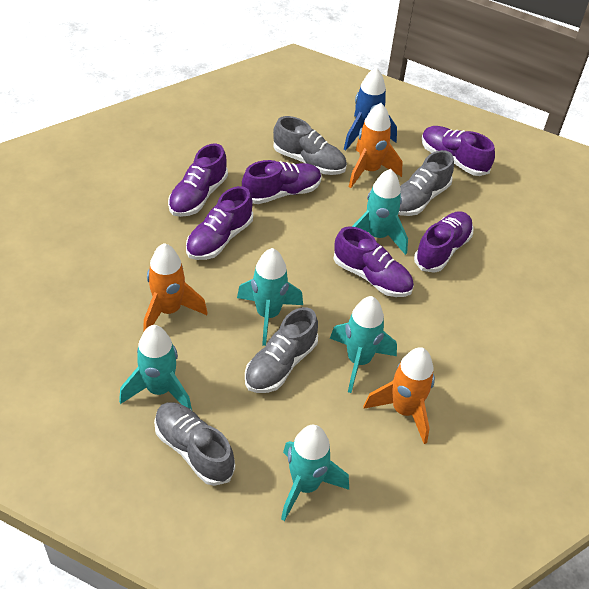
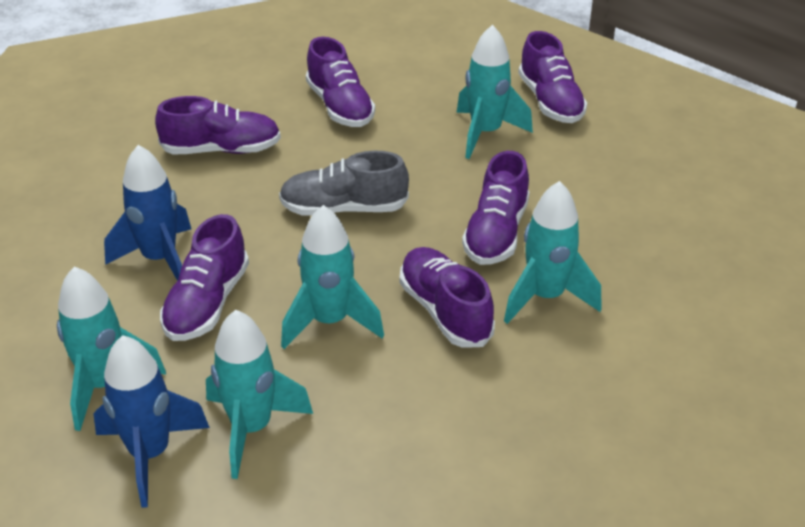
blue rocket: 1 -> 2
grey shoe: 4 -> 1
orange rocket: 3 -> 0

